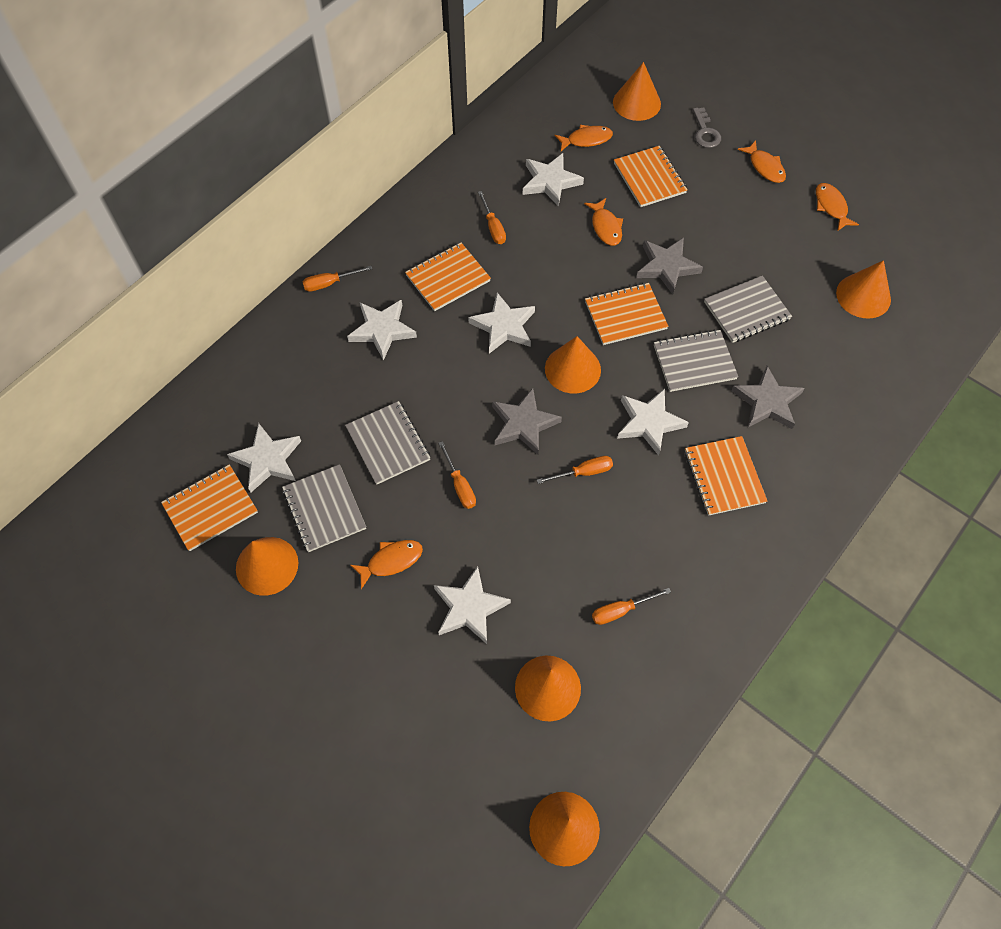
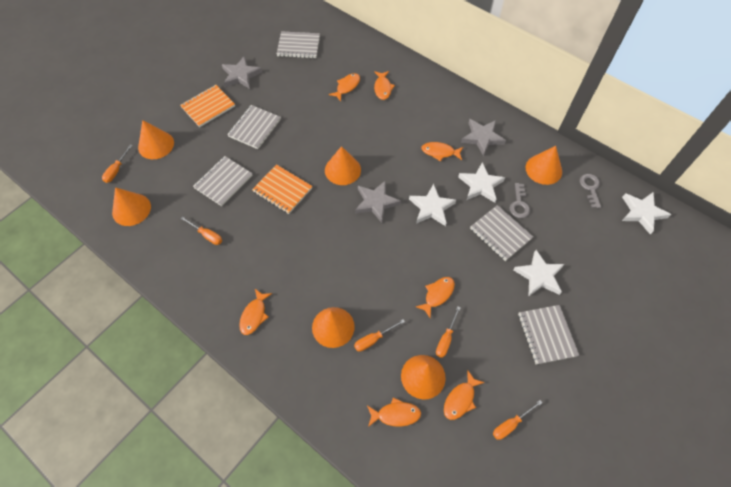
grey key: 1 -> 2
grey notebook: 4 -> 5
orange fish: 5 -> 7
orange notebook: 5 -> 2
white star: 6 -> 4

